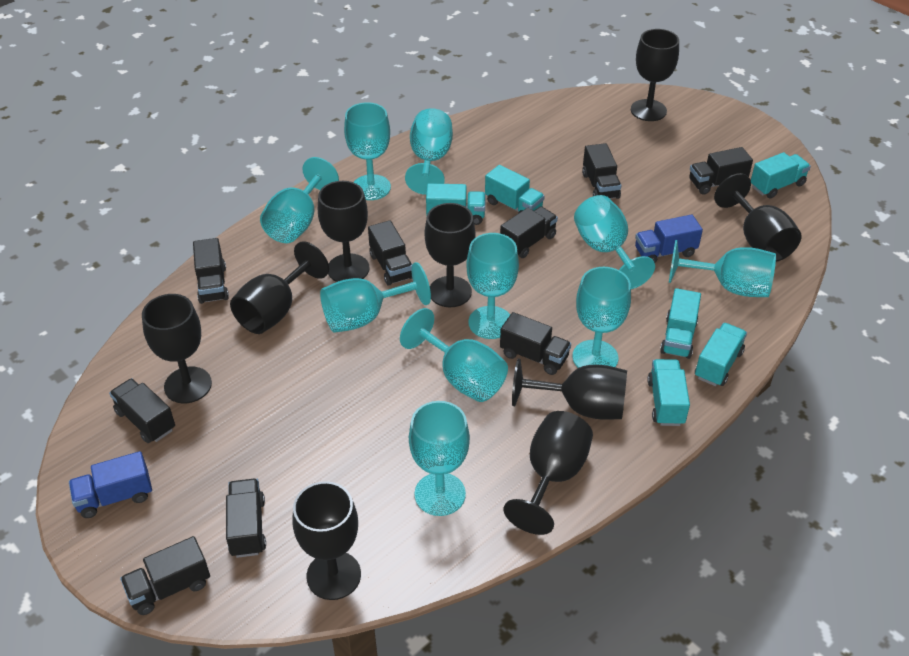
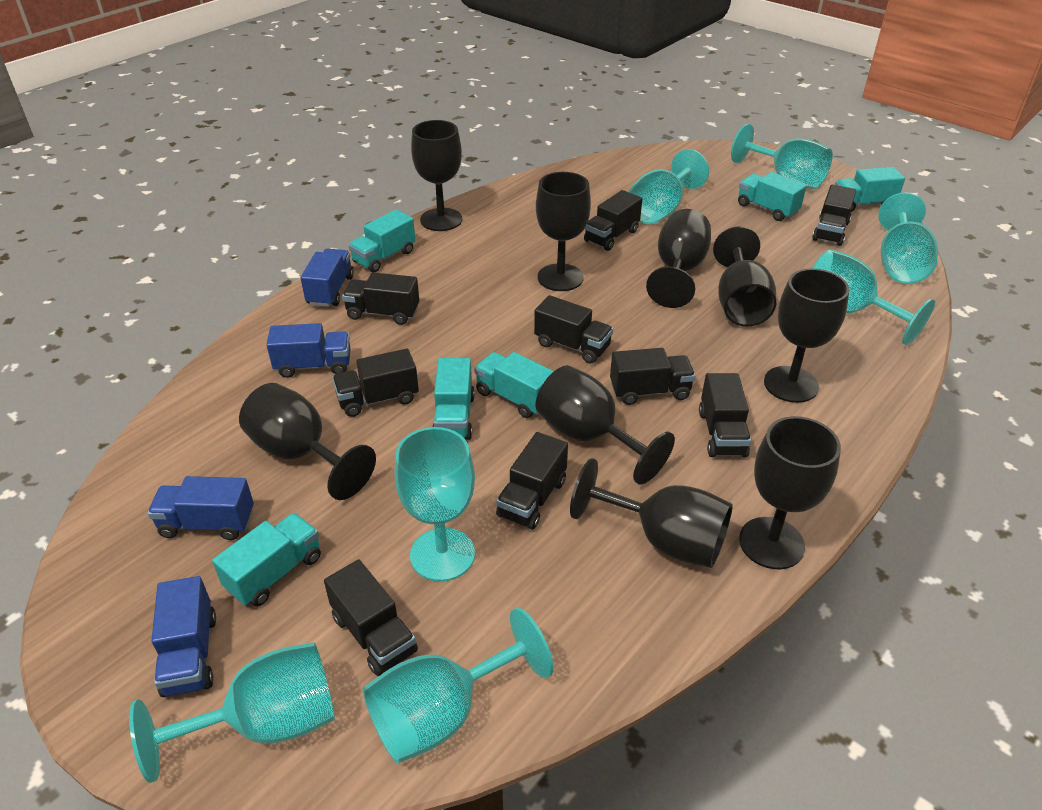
blue truck: 2 -> 4
turquoise goblet: 10 -> 7

